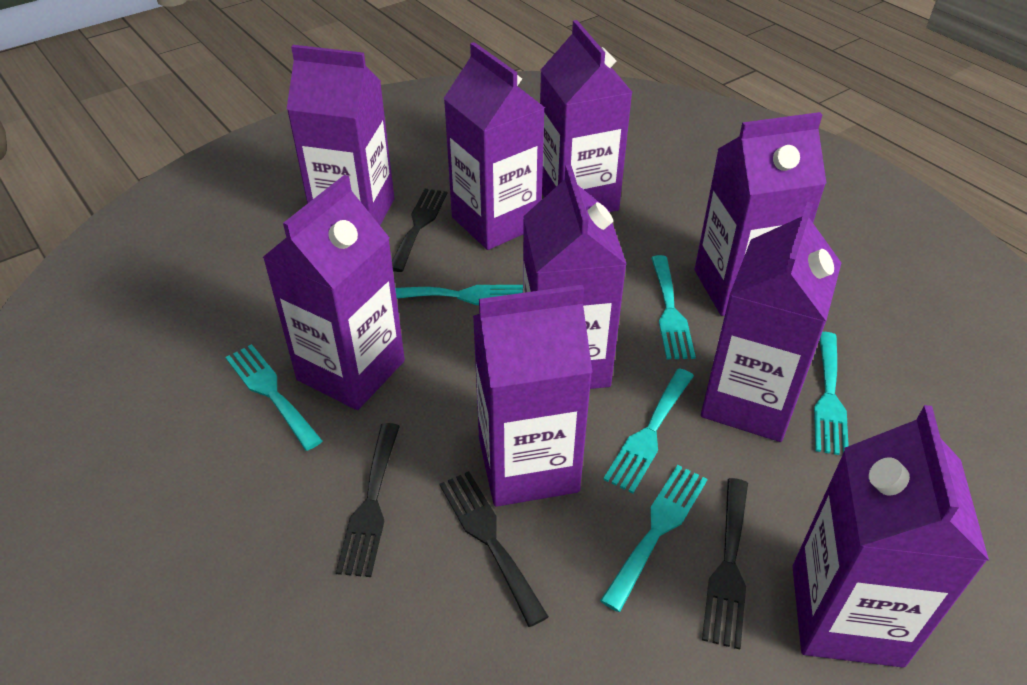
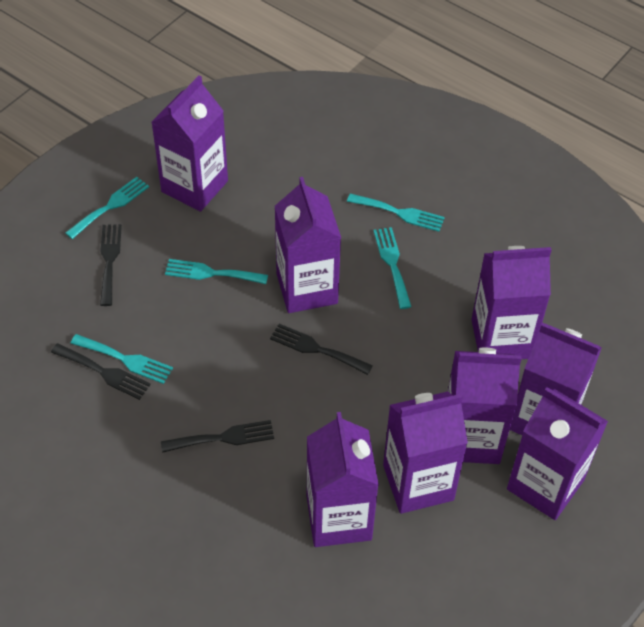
purple carton: 9 -> 8
turquoise fork: 6 -> 5

